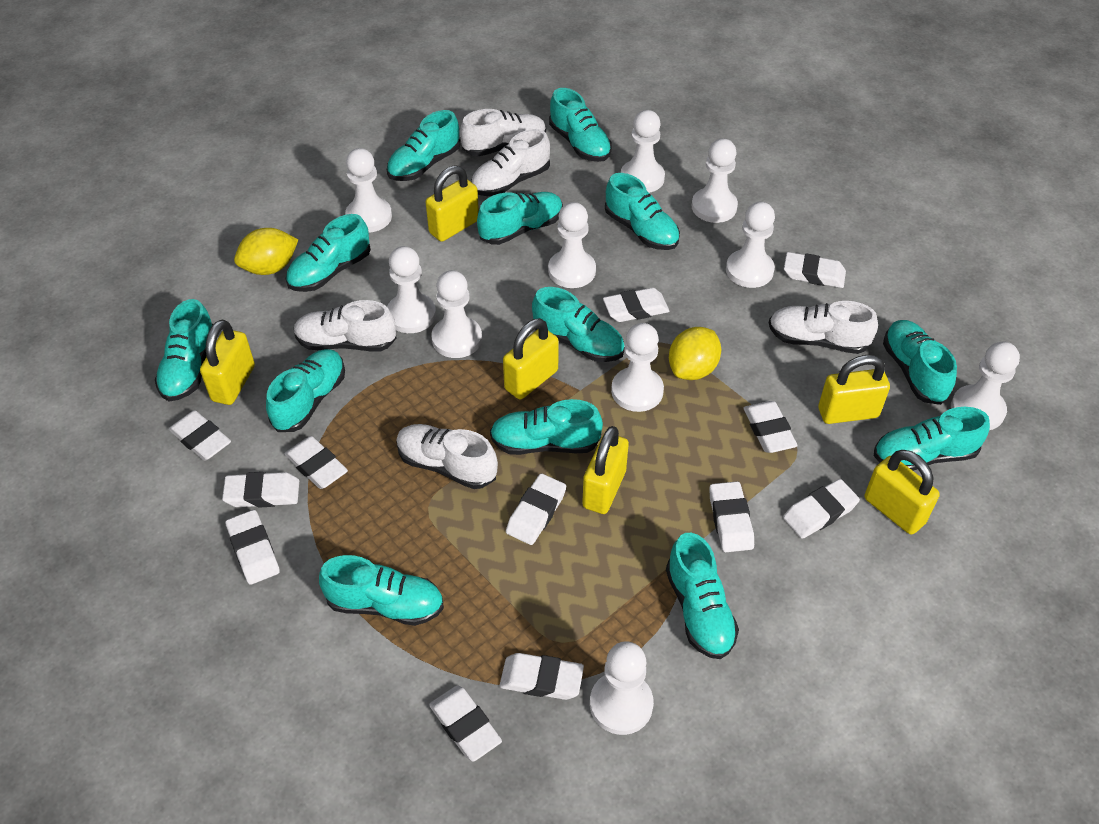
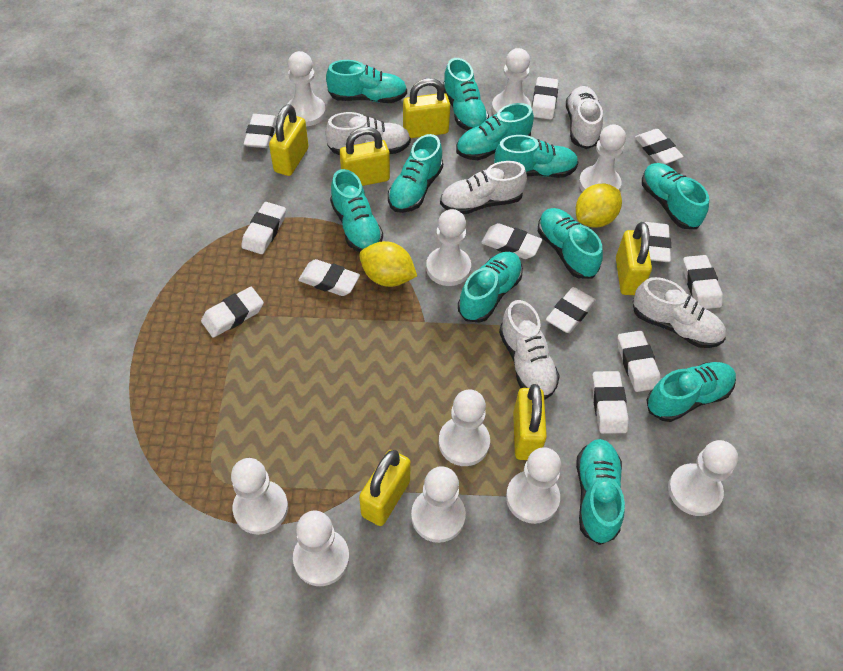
turquoise shoe: 13 -> 11

